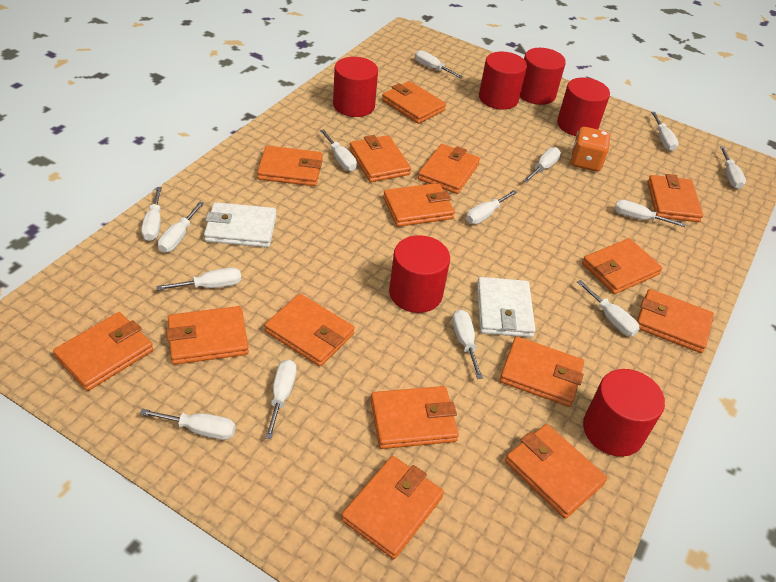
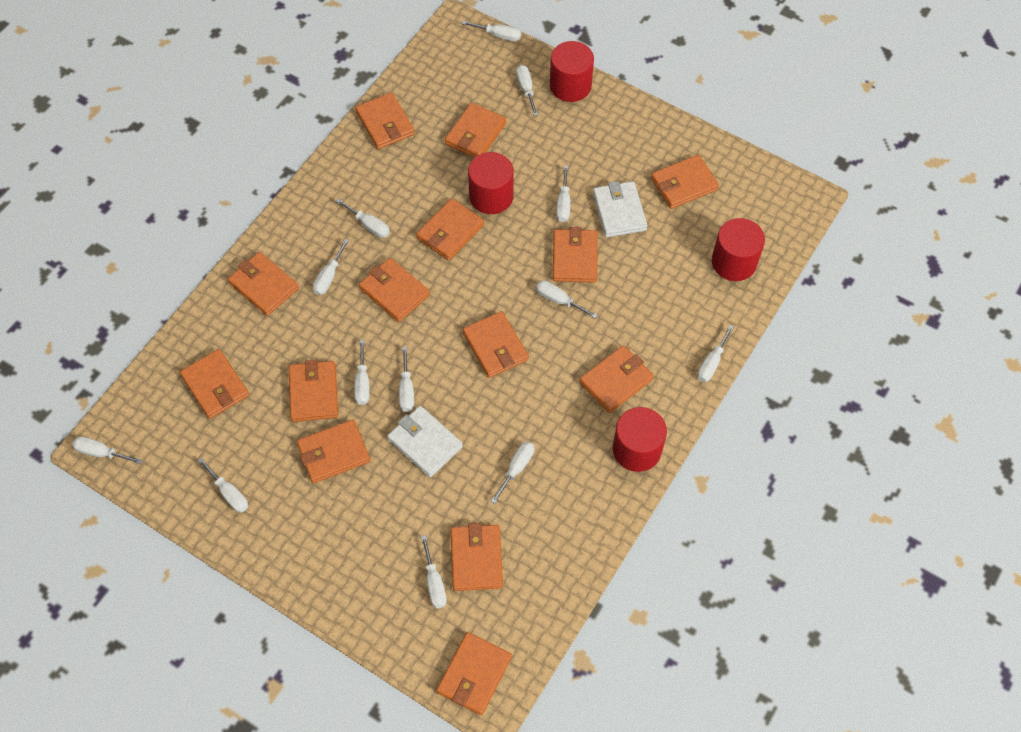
orange dice: 1 -> 0
orange wallet: 15 -> 14
red cylinder: 6 -> 4
white screwdriver: 14 -> 13

